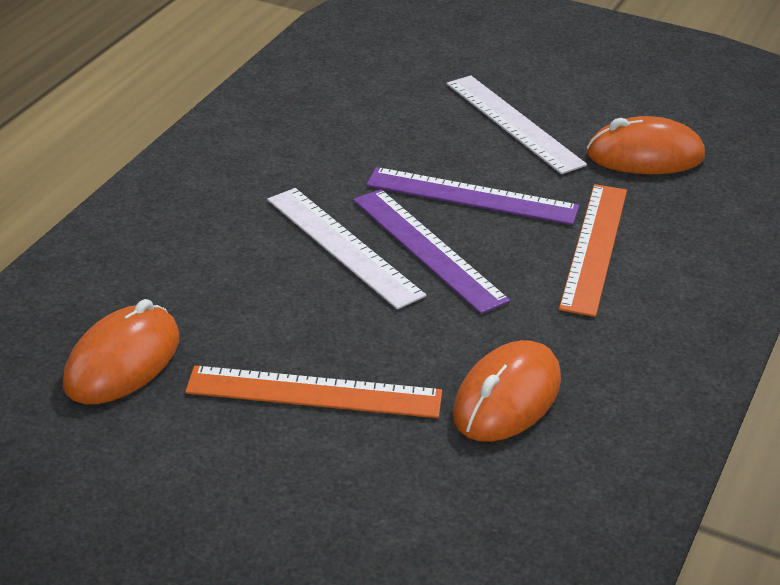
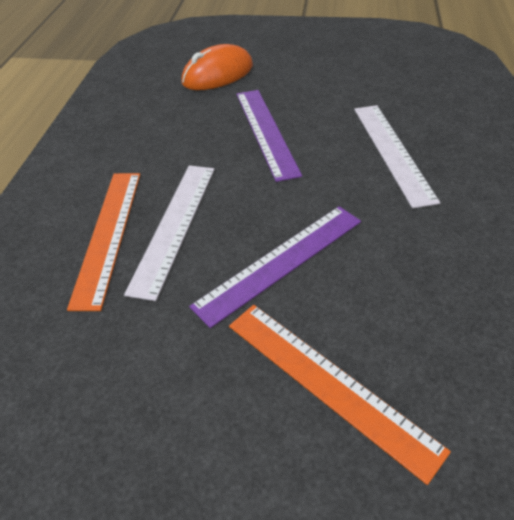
orange mouse: 3 -> 1

